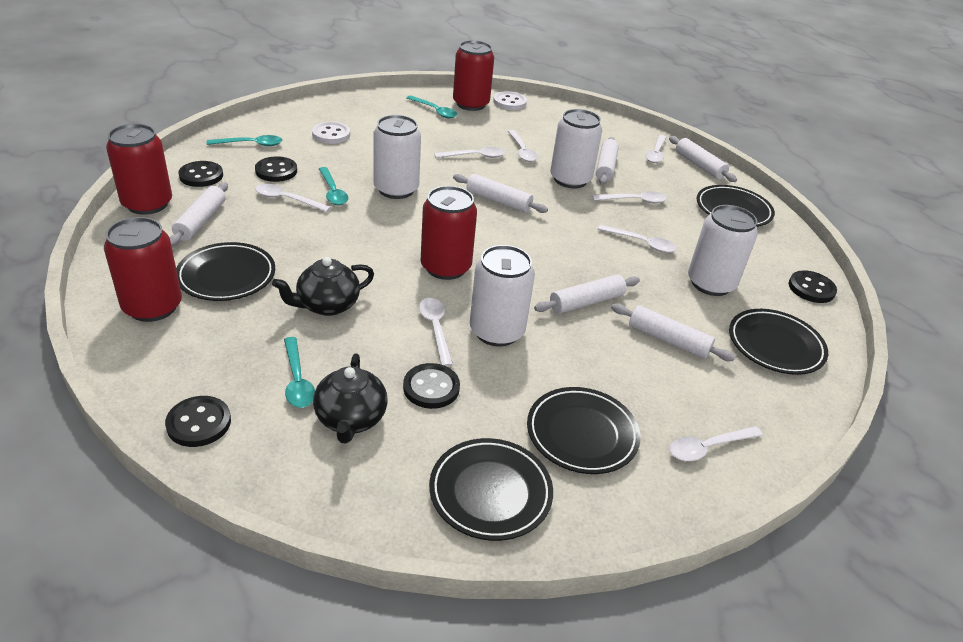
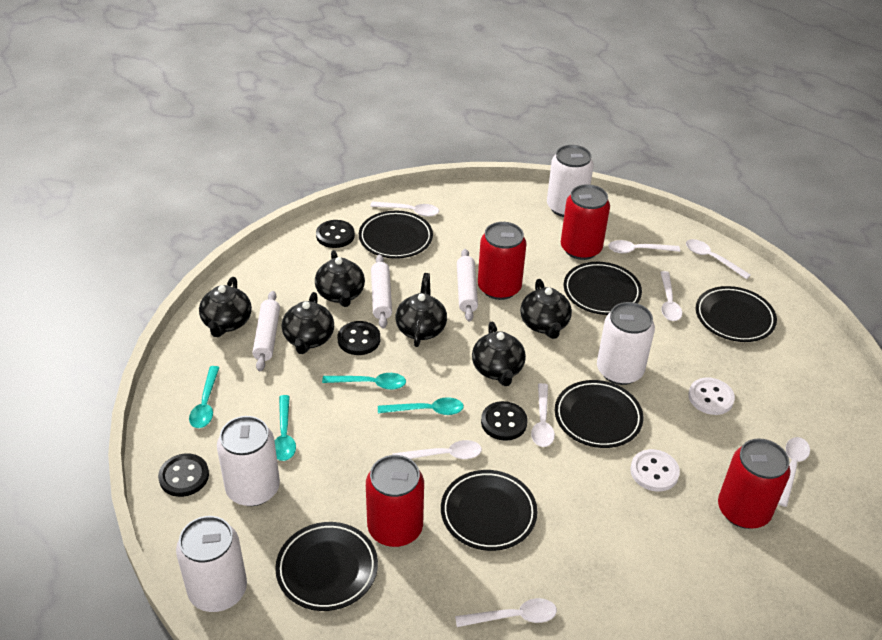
black button: 5 -> 4
black plate: 5 -> 6
black teapot: 2 -> 6
white rolling pin: 6 -> 3

